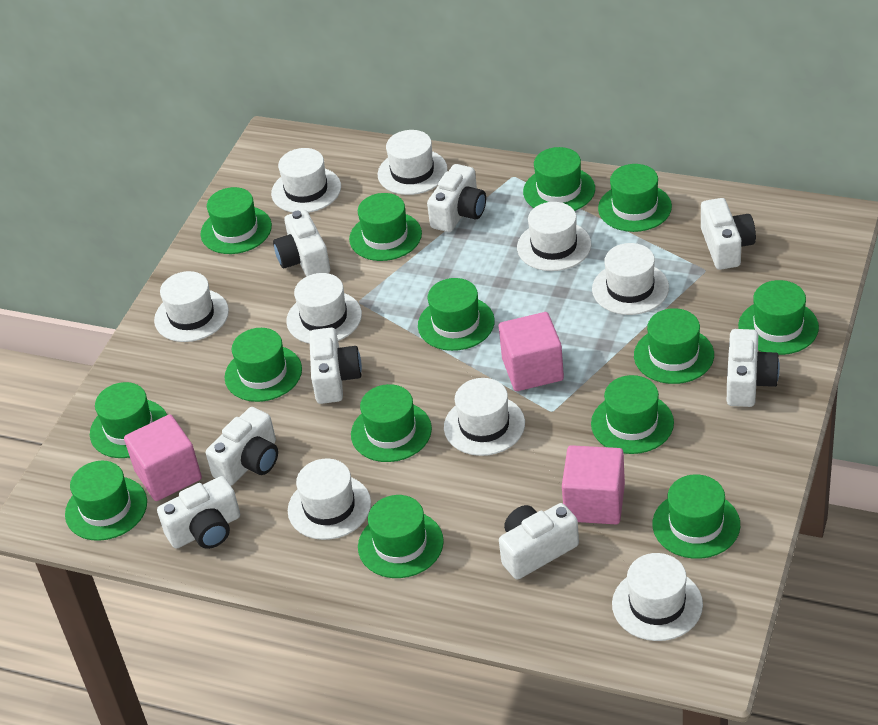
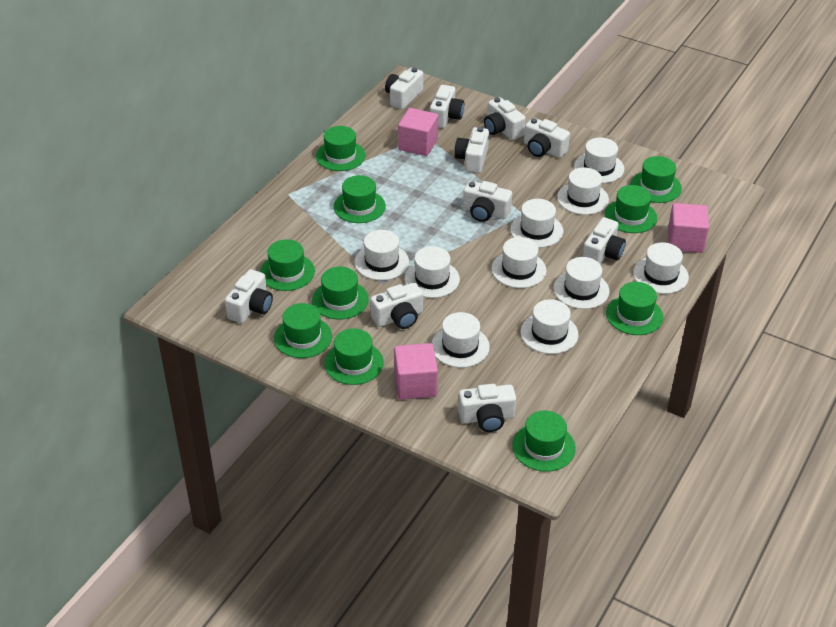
green hat: 14 -> 10
white camera: 8 -> 10
white hat: 9 -> 10

